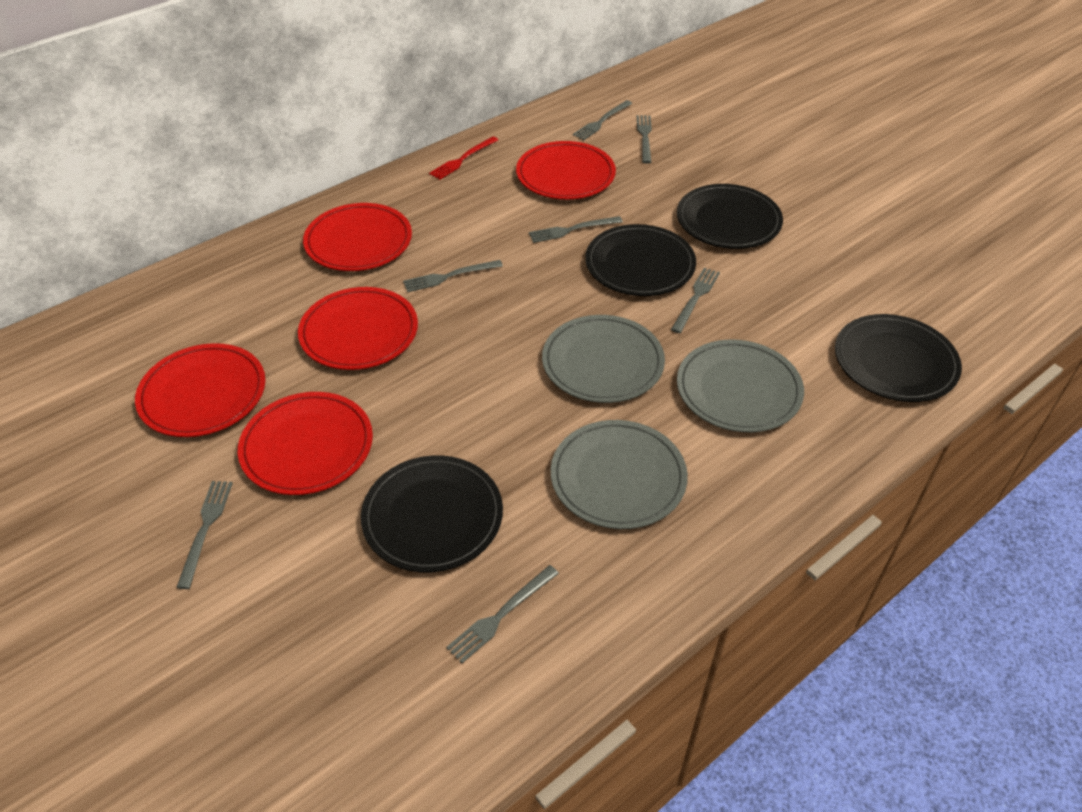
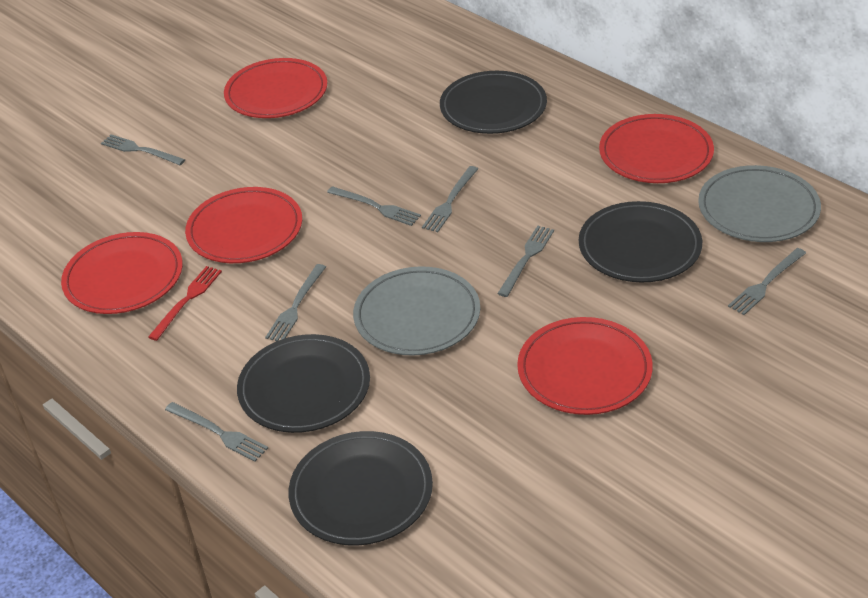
grey plate: 3 -> 2

